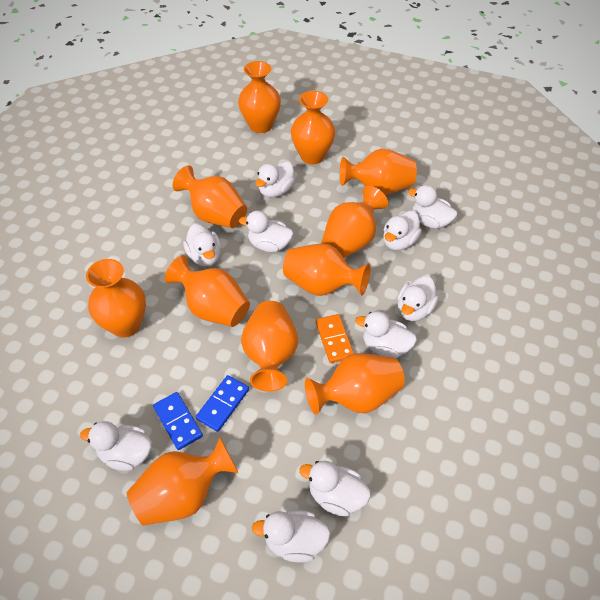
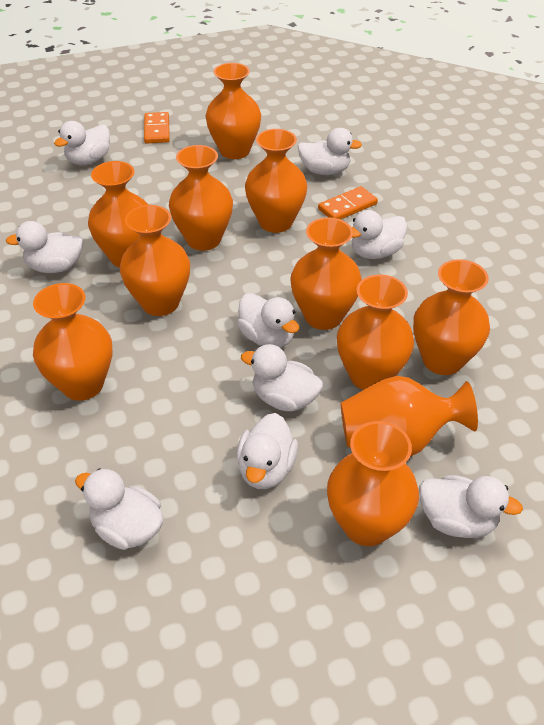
blue domino: 2 -> 0
orange domino: 1 -> 2
white duck: 10 -> 9

